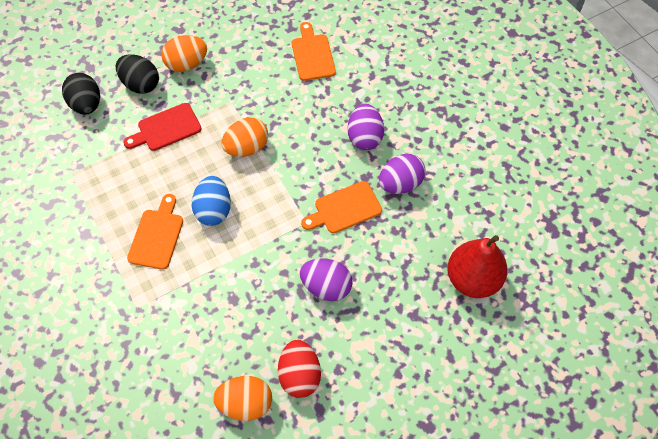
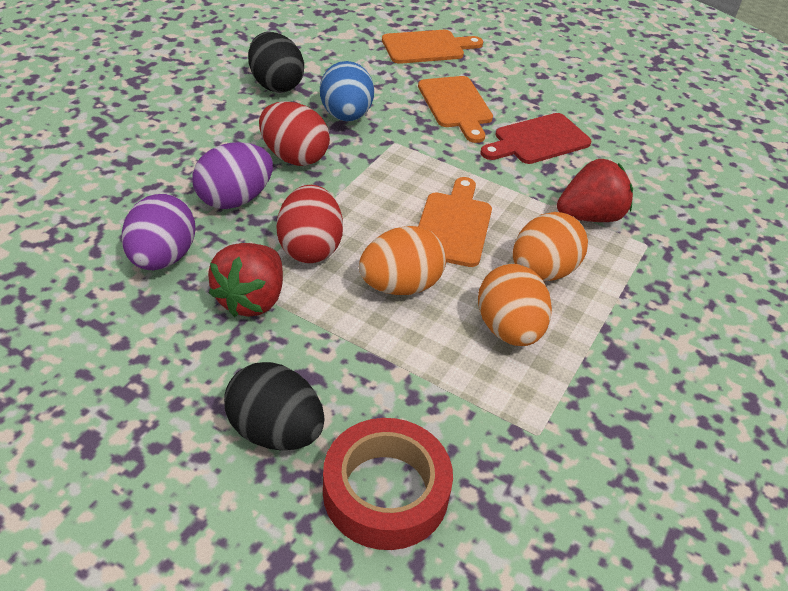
purple egg: 3 -> 2
red egg: 1 -> 2
red pear: 1 -> 0
red strawberry: 0 -> 2
red tape: 0 -> 1

